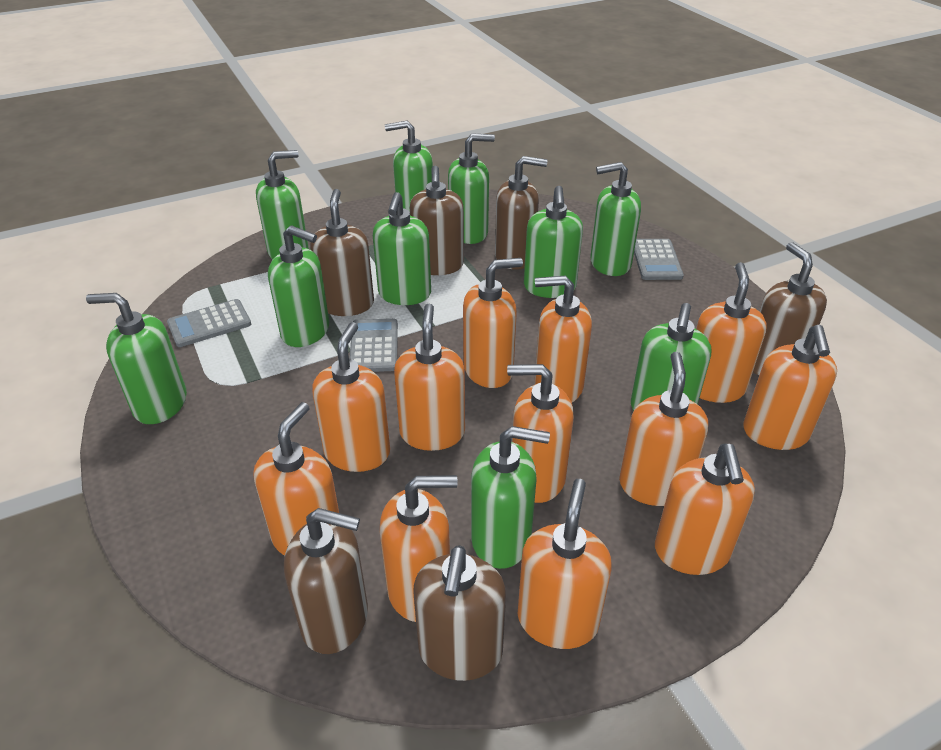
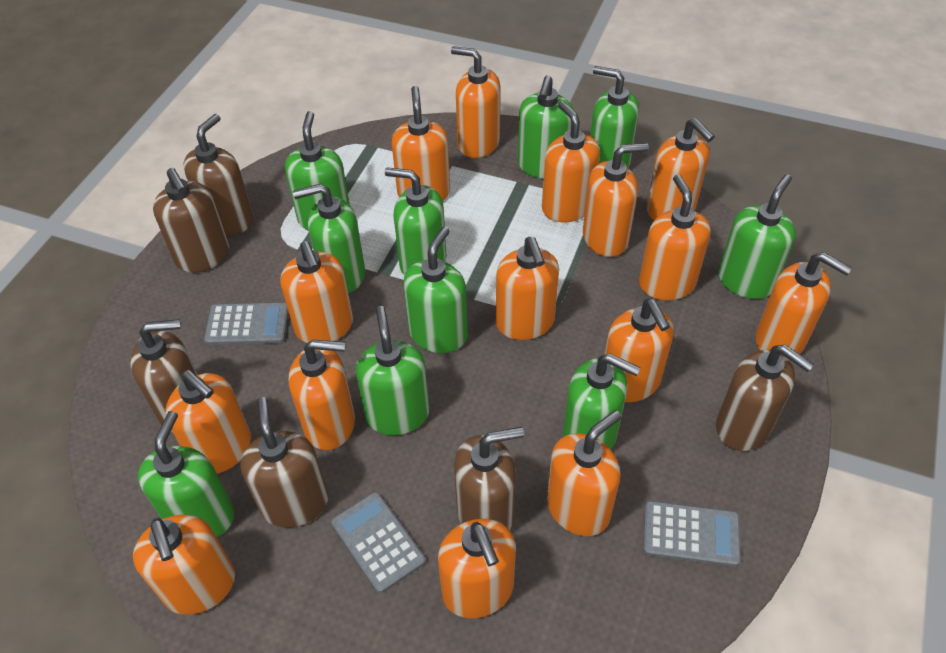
orange soap dispenser: 12 -> 15

